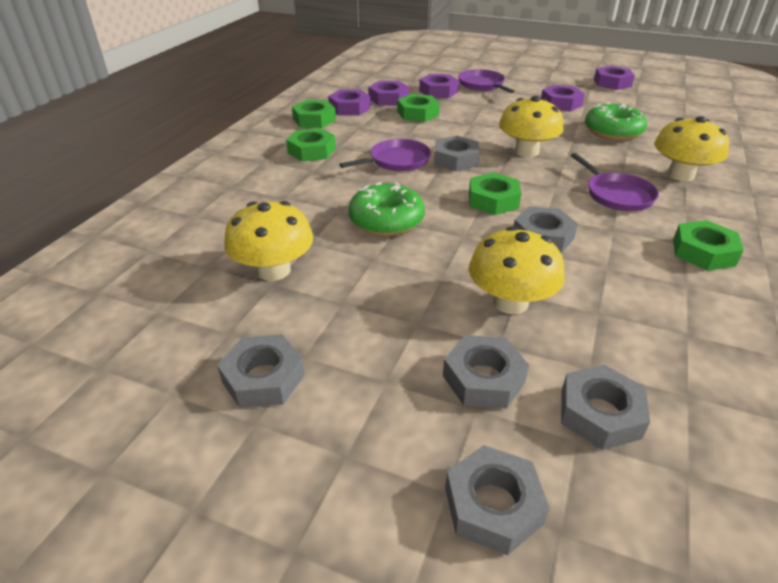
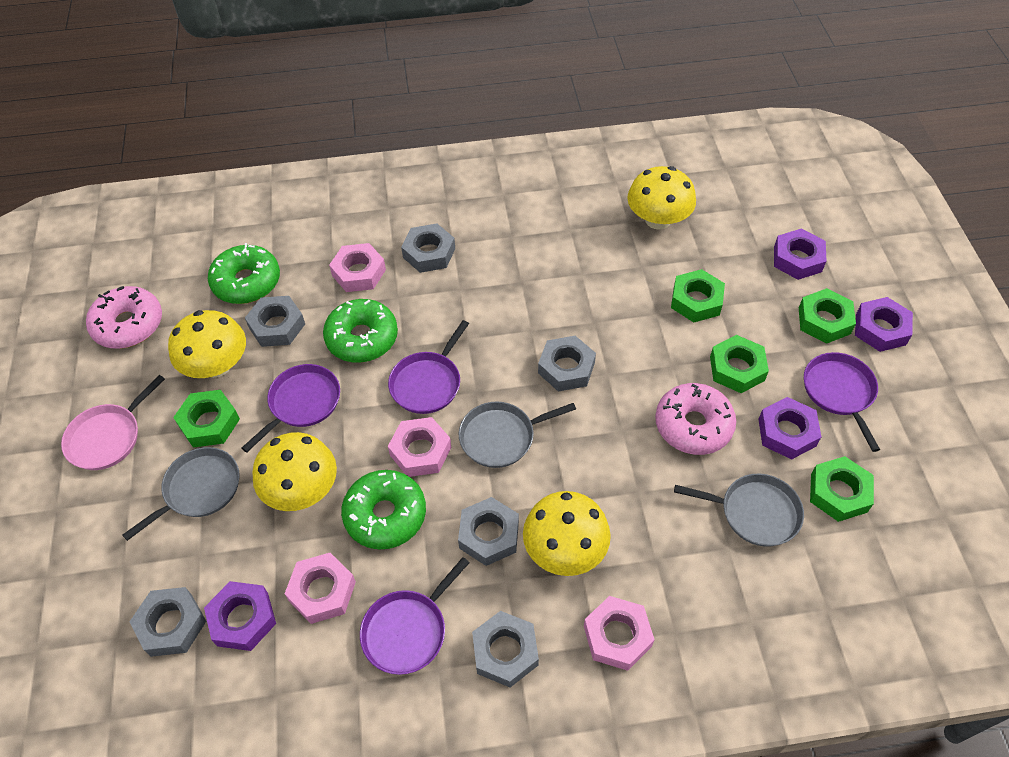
green donut: 2 -> 3
grey pan: 0 -> 3
pink donut: 0 -> 2
pink nut: 0 -> 4
pink pan: 0 -> 1
purple nut: 5 -> 4
purple pan: 3 -> 4

